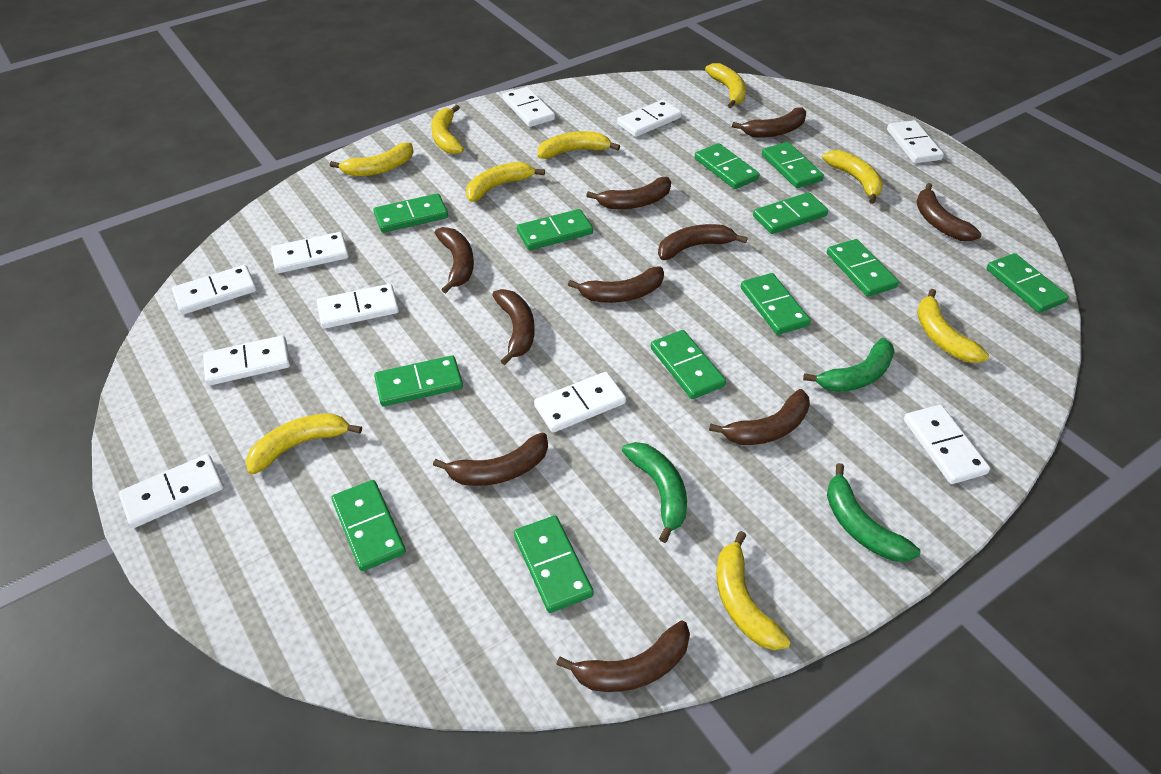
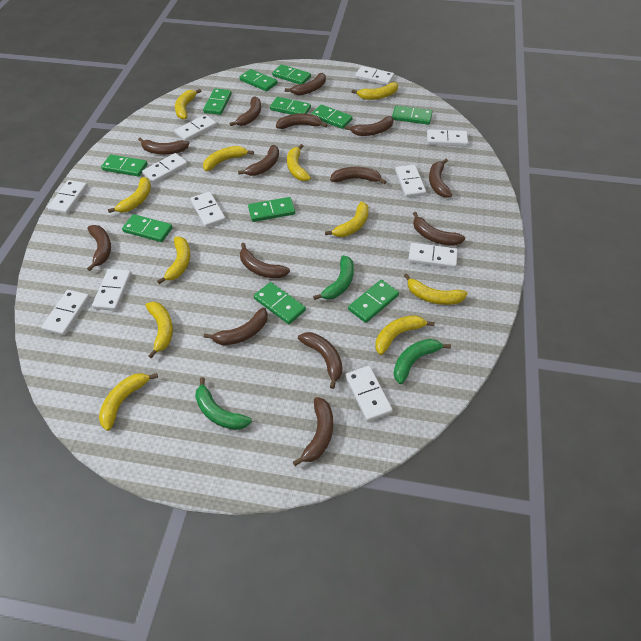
brown banana: 10 -> 14
green domino: 12 -> 11
white domino: 10 -> 11
yellow banana: 9 -> 11

